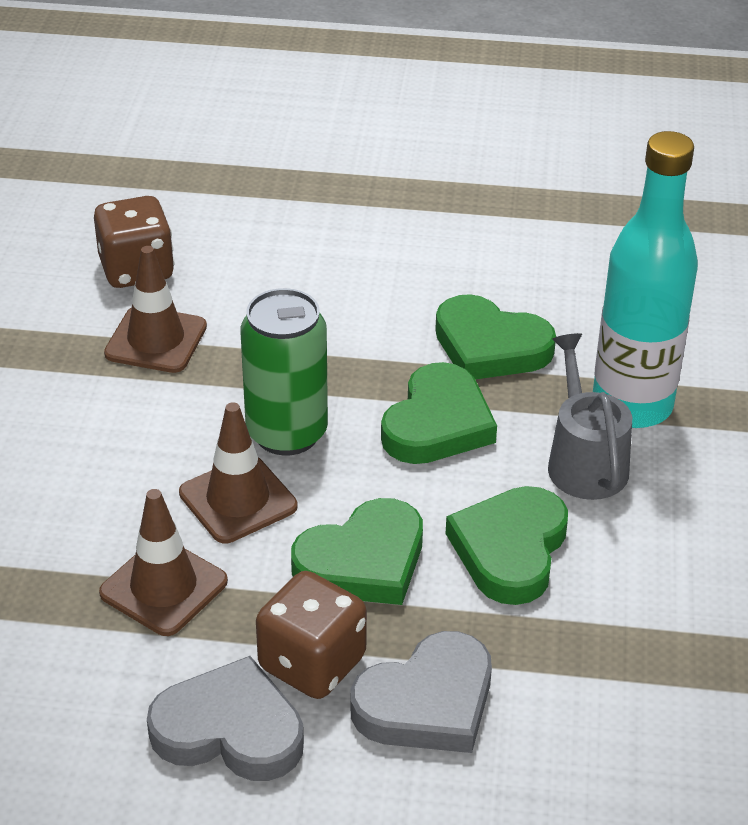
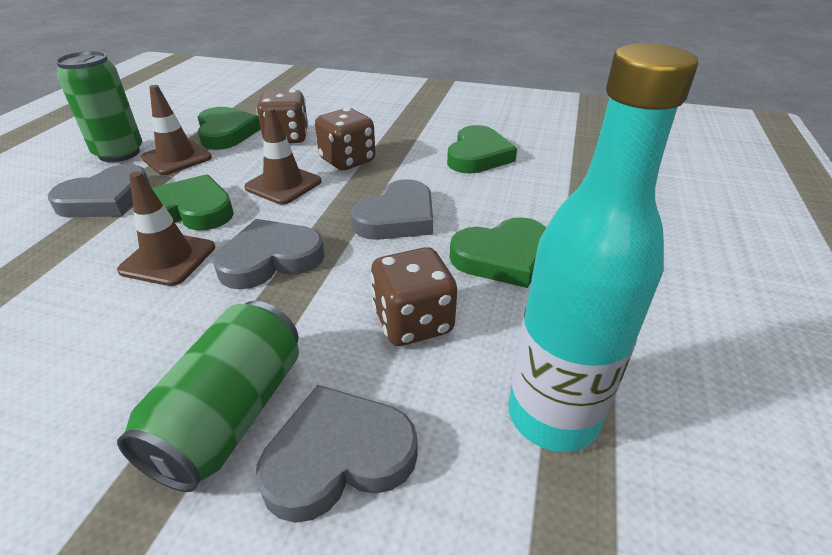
brown dice: 2 -> 3
green can: 1 -> 2
grey heart: 2 -> 4
grey watering can: 1 -> 0

